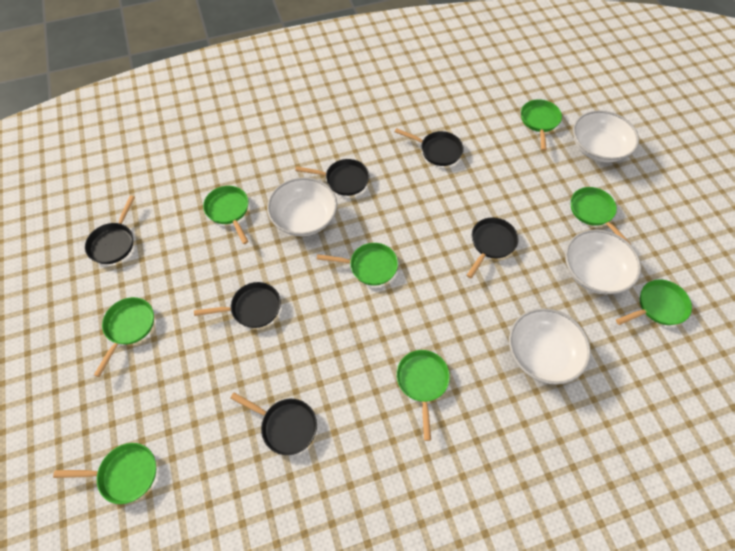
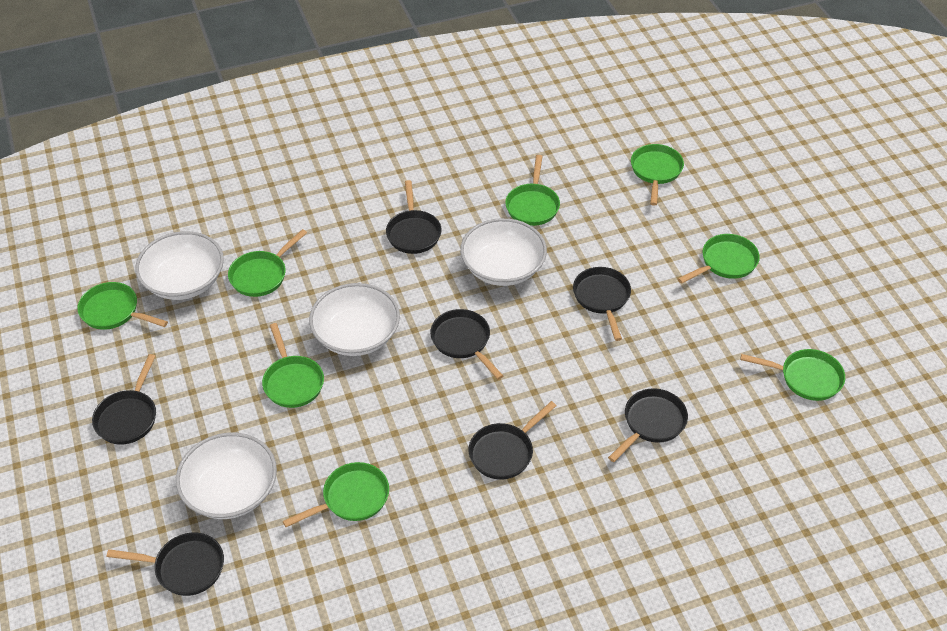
black pan: 6 -> 7

